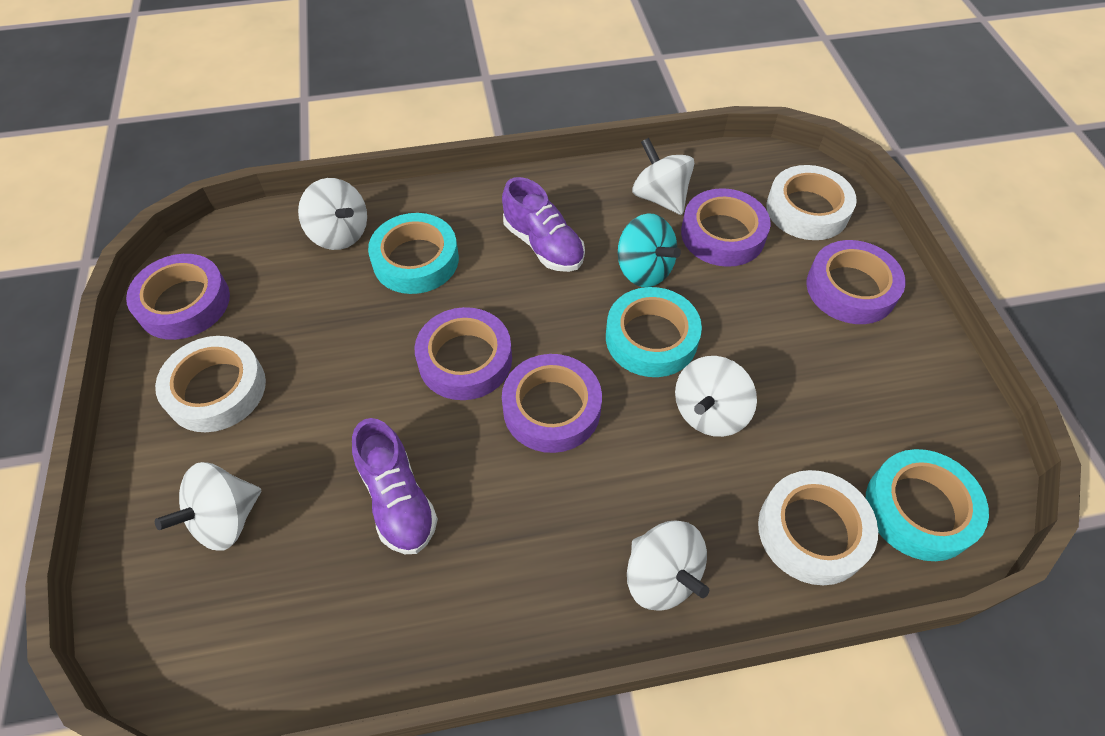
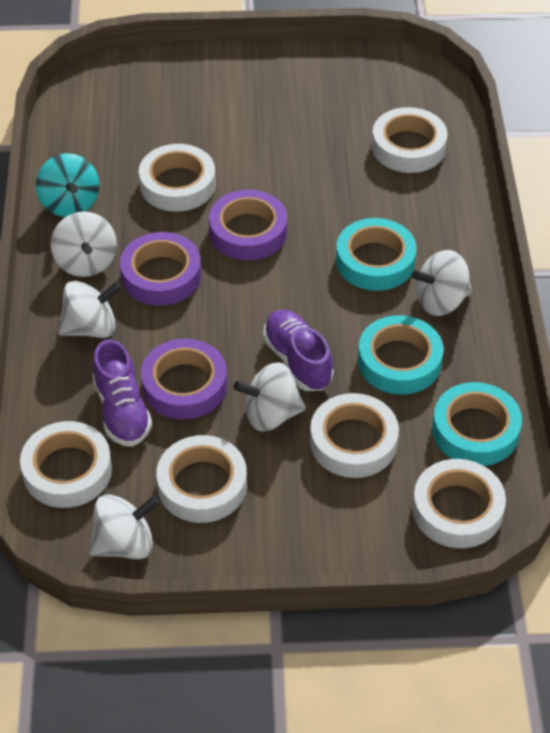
purple tape: 5 -> 3
white tape: 3 -> 6

